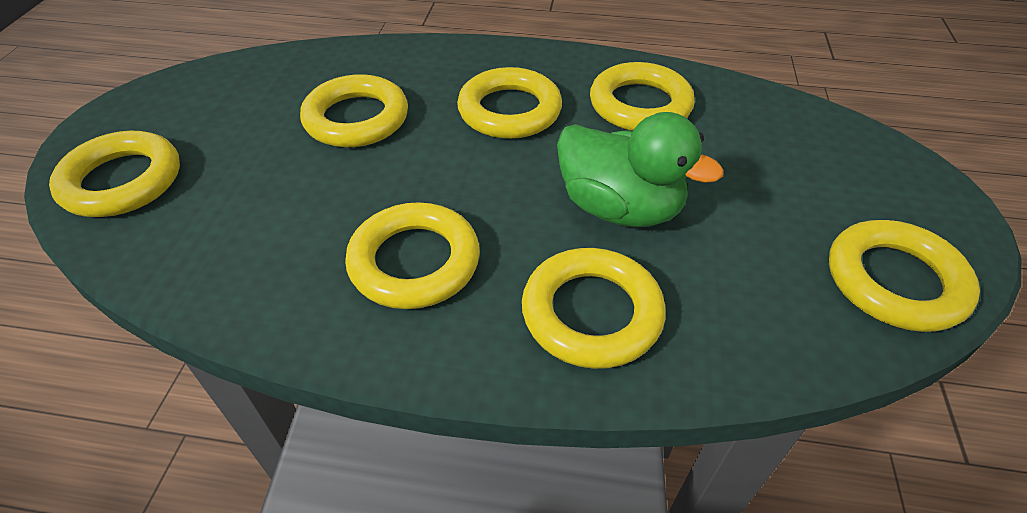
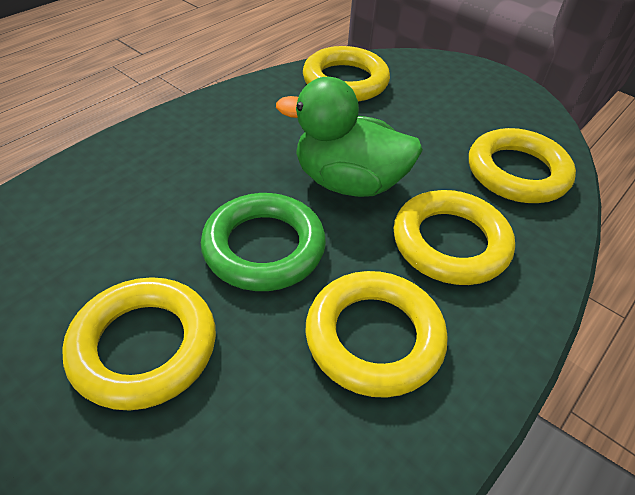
green ring: 0 -> 1
yellow ring: 7 -> 5

